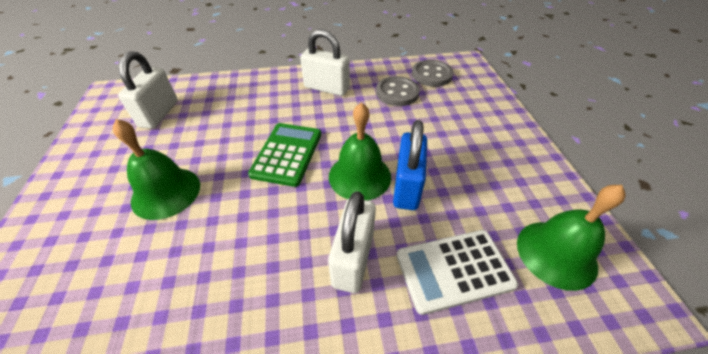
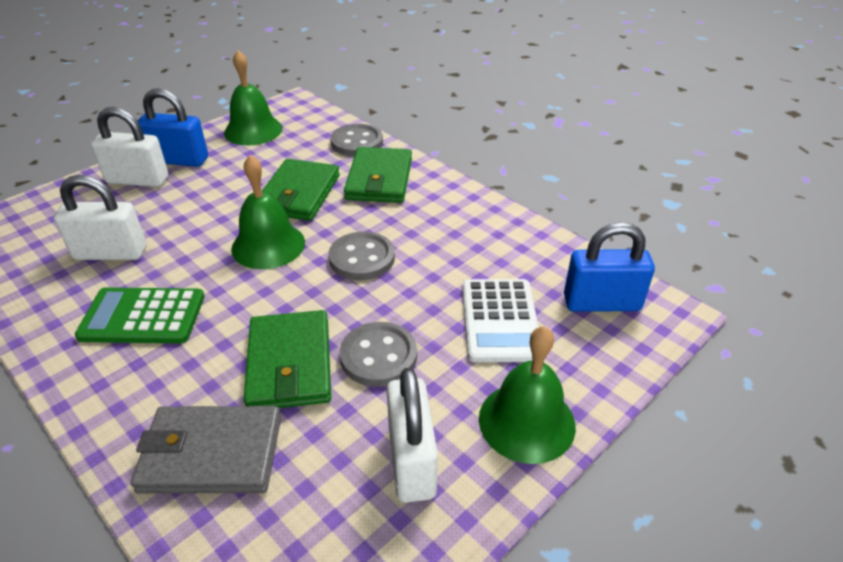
blue padlock: 1 -> 2
green wallet: 0 -> 3
grey button: 2 -> 3
grey wallet: 0 -> 1

